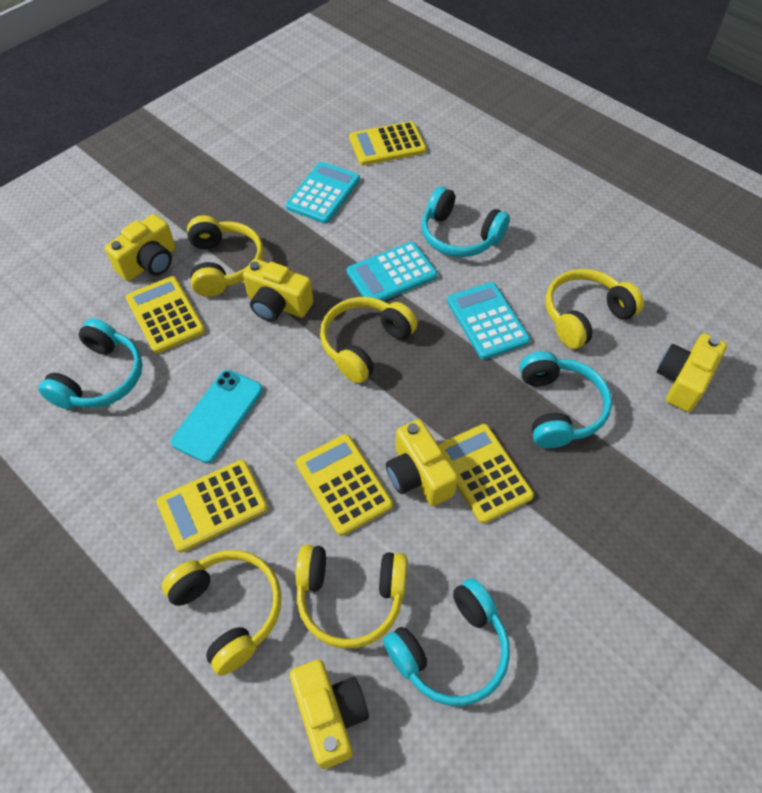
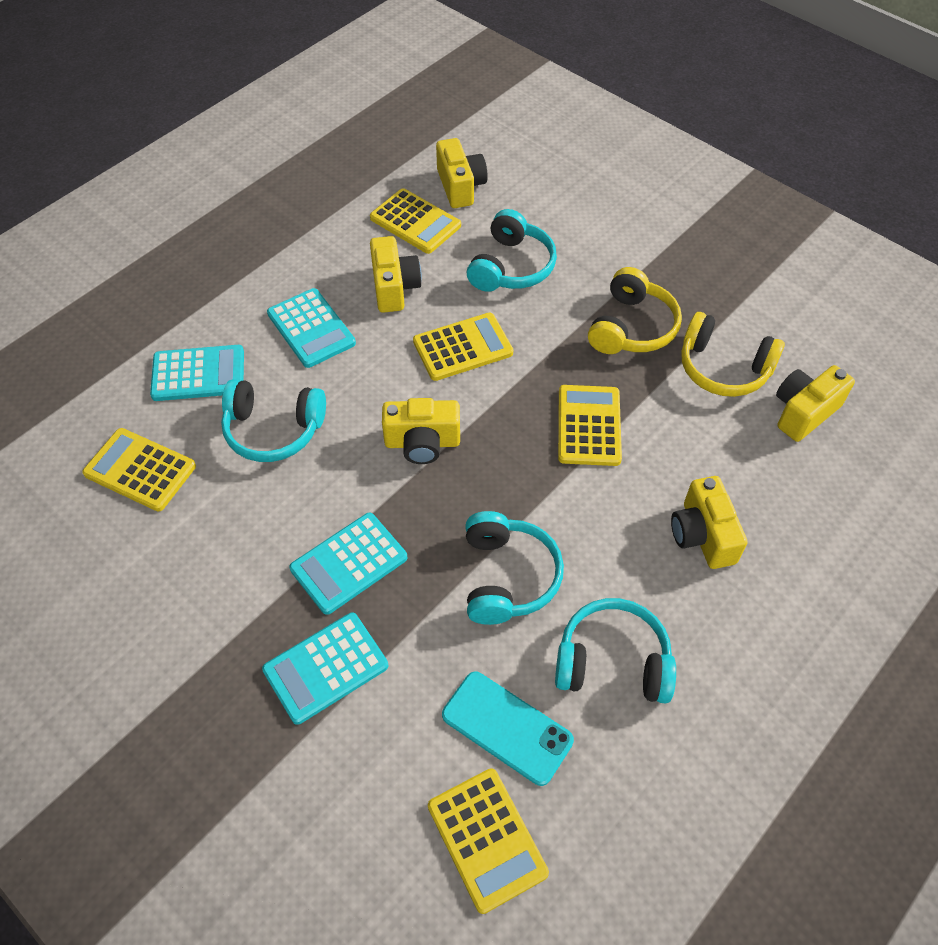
turquoise calculator: 3 -> 4
yellow headphones: 5 -> 2

